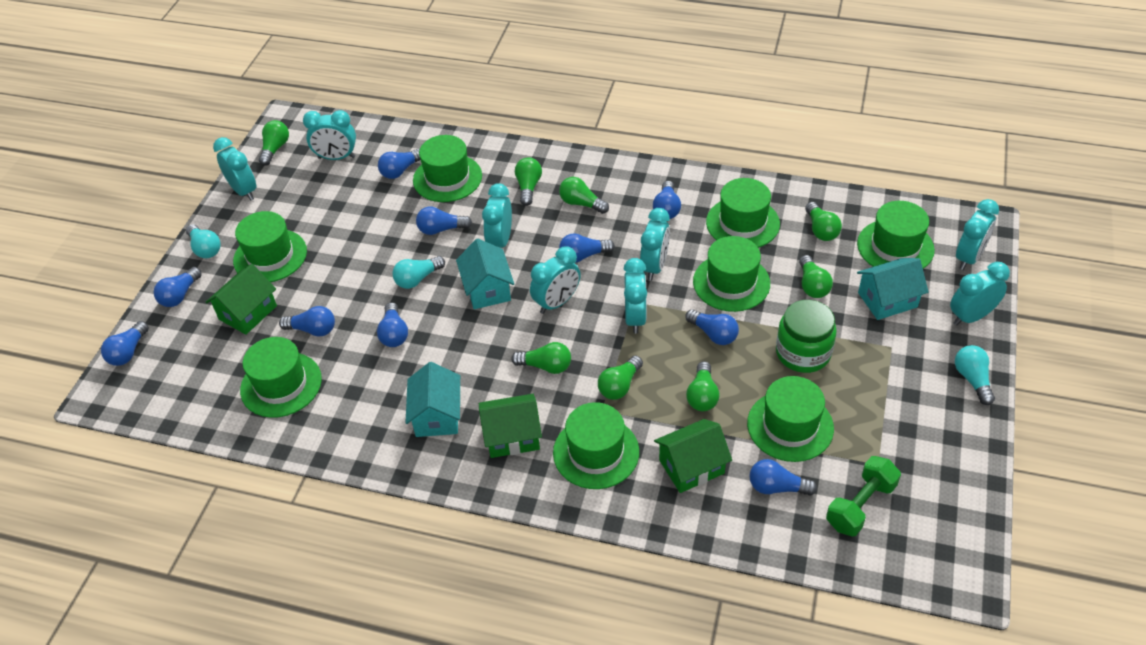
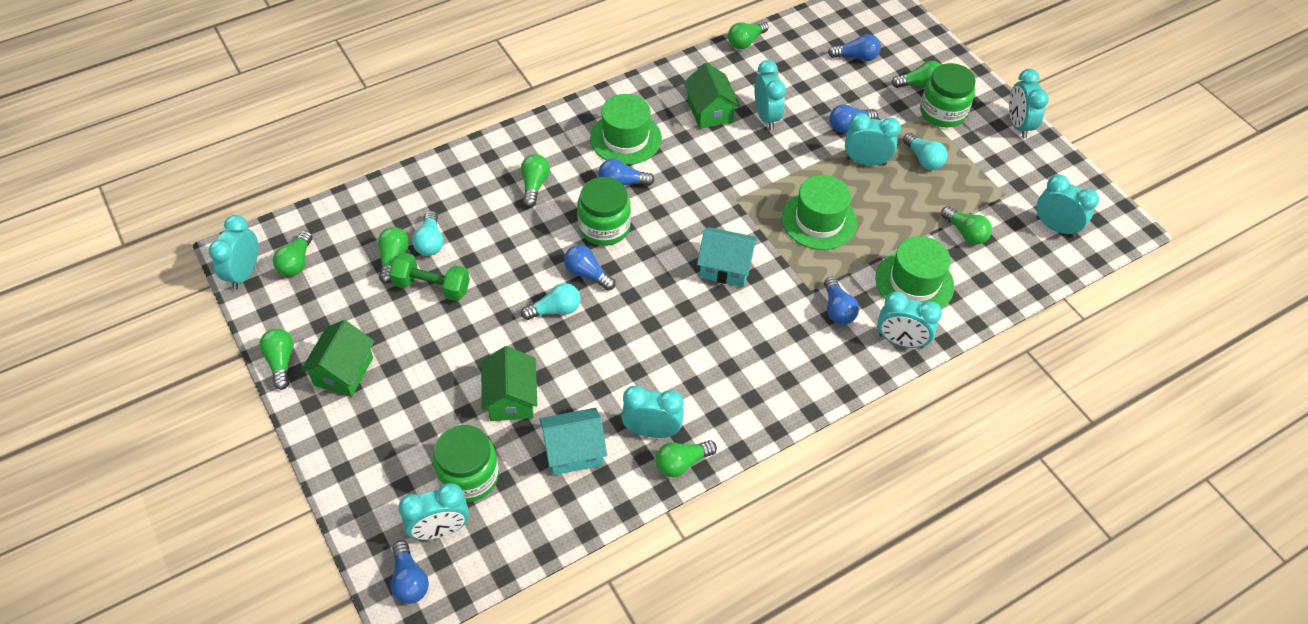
blue light bulb: 10 -> 6
green hat: 8 -> 3
green jar: 1 -> 3
turquoise house: 3 -> 2

